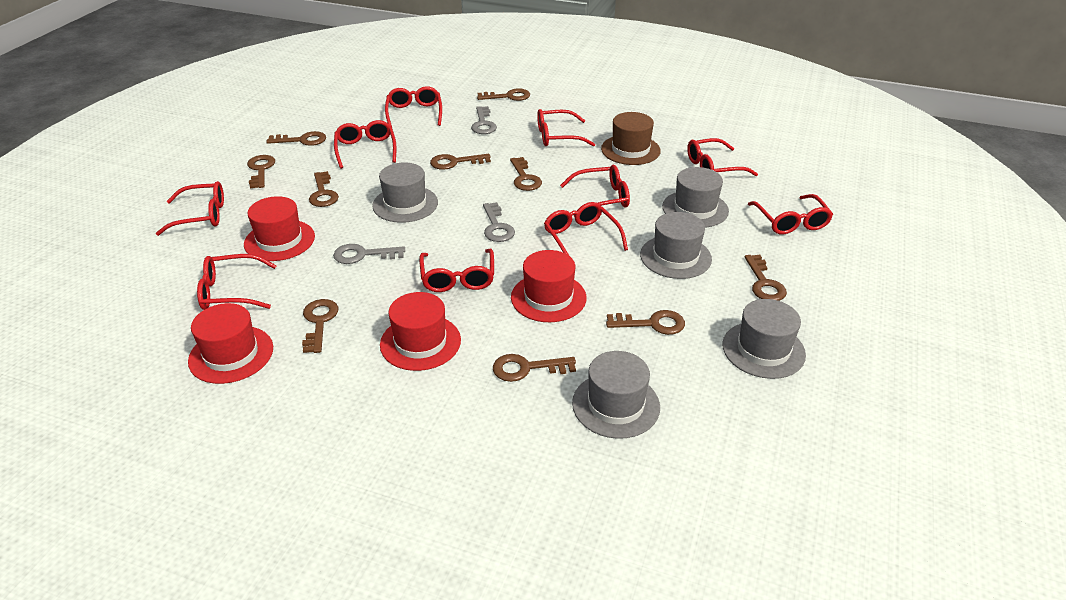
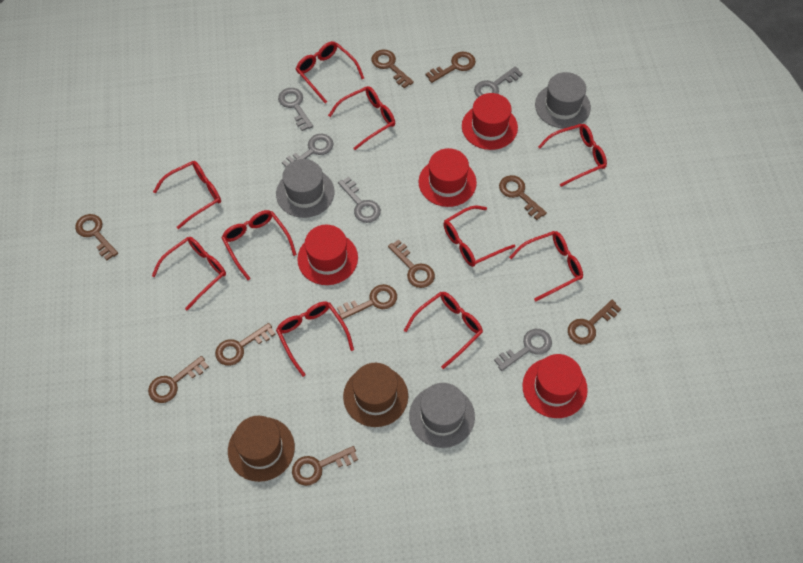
brown hat: 1 -> 2
grey hat: 5 -> 3
grey key: 3 -> 5

